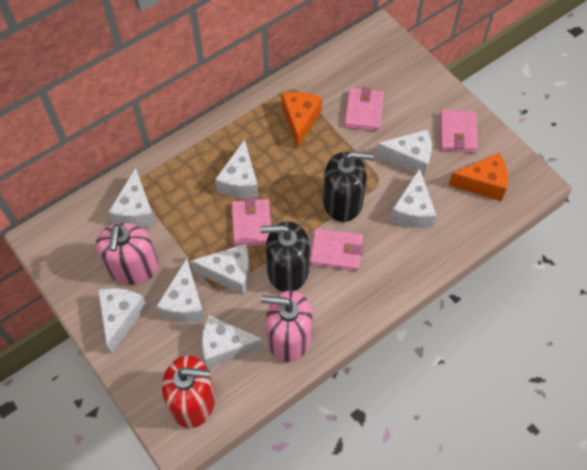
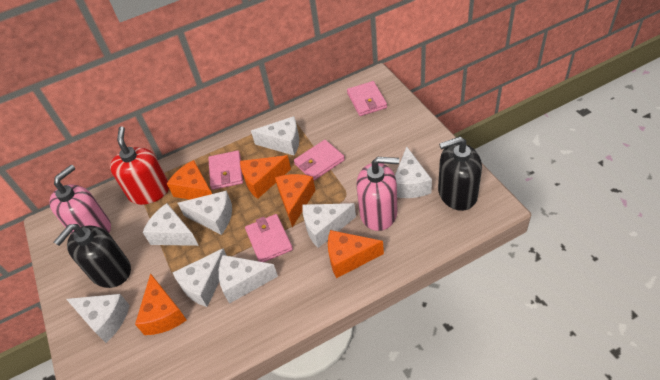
orange cheese: 2 -> 5

